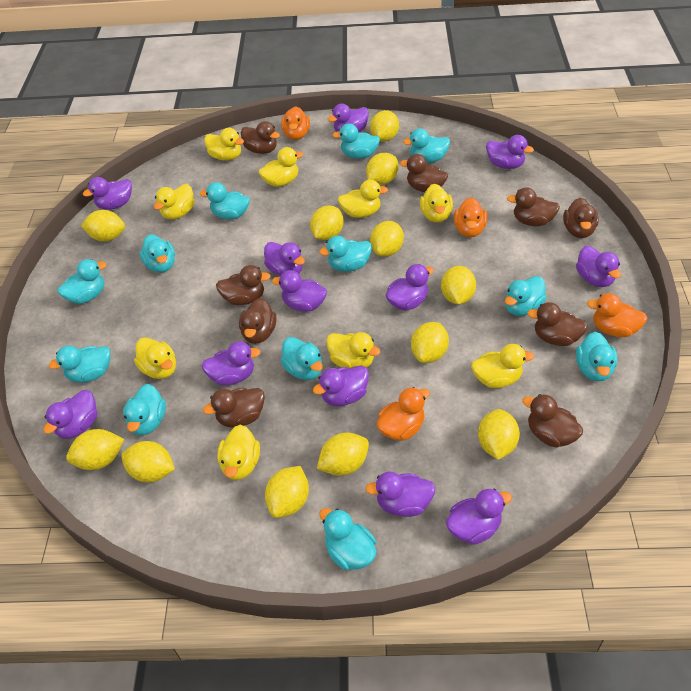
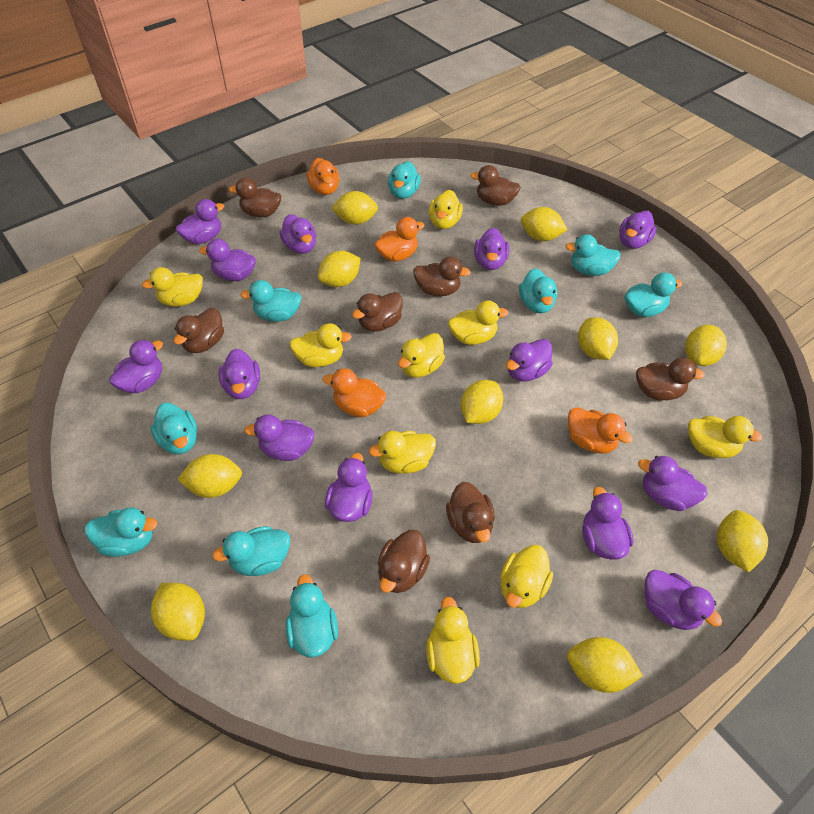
brown duck: 9 -> 8
purple duck: 12 -> 13
turquoise duck: 12 -> 9
yellow lemon: 12 -> 10

